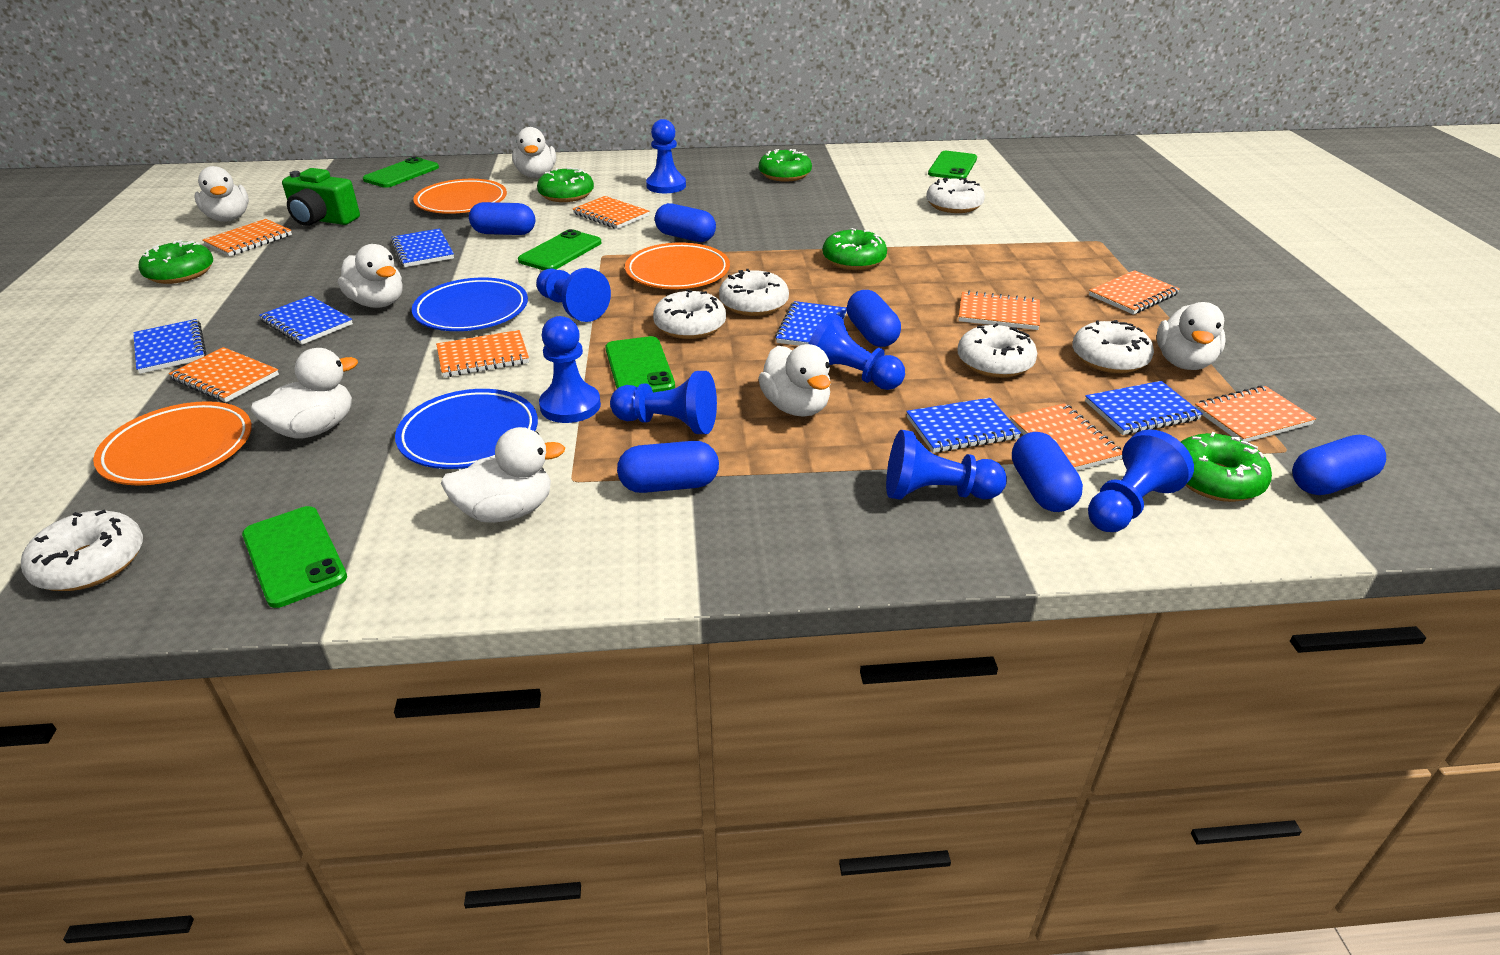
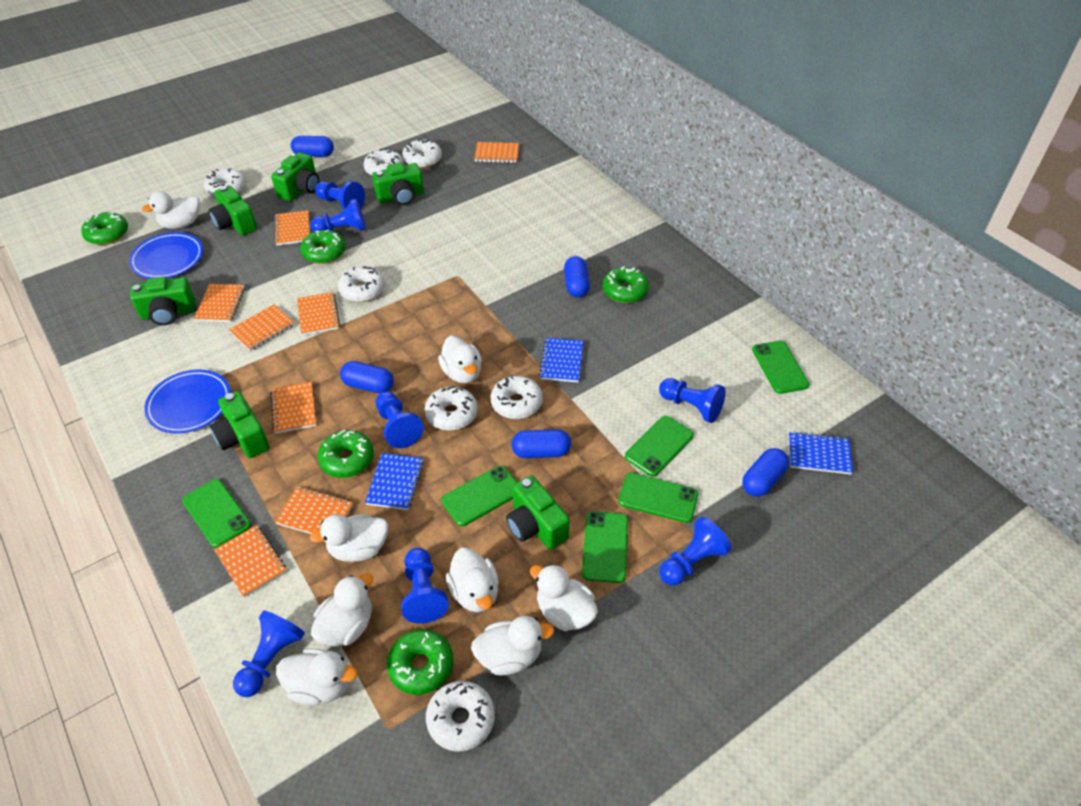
blue capsule: 6 -> 5
blue notebook: 6 -> 3
green camera: 1 -> 6
green phone: 5 -> 6
orange plate: 3 -> 0
white donut: 6 -> 7
white duck: 7 -> 8

